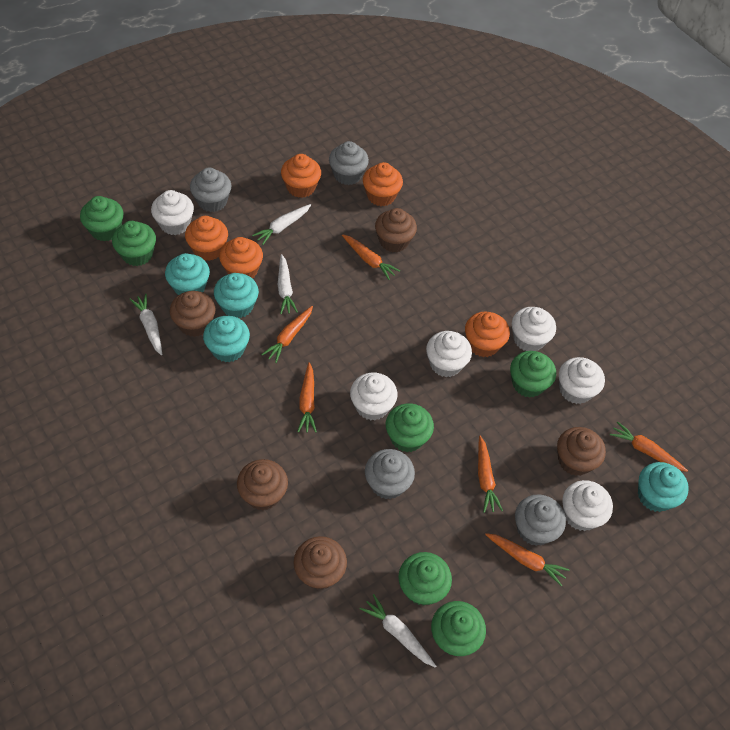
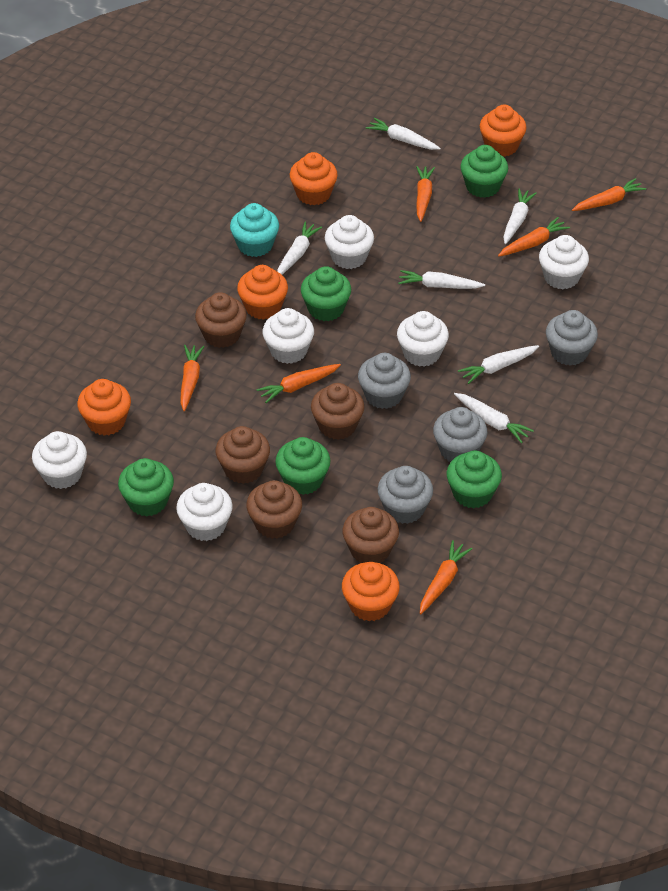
green cupcake: 6 -> 5
turquoise cupcake: 4 -> 1
white carrot: 4 -> 6

